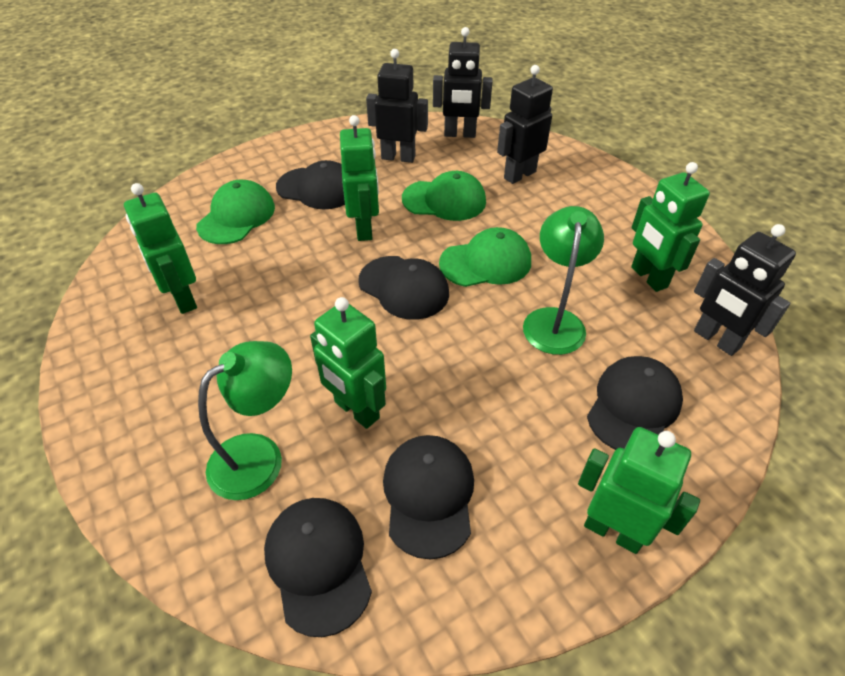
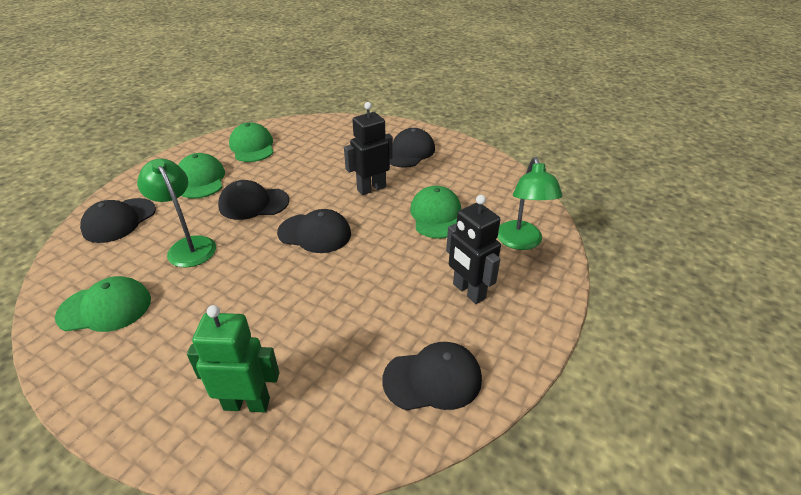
black robot: 4 -> 2
green cap: 3 -> 4
green robot: 5 -> 1

